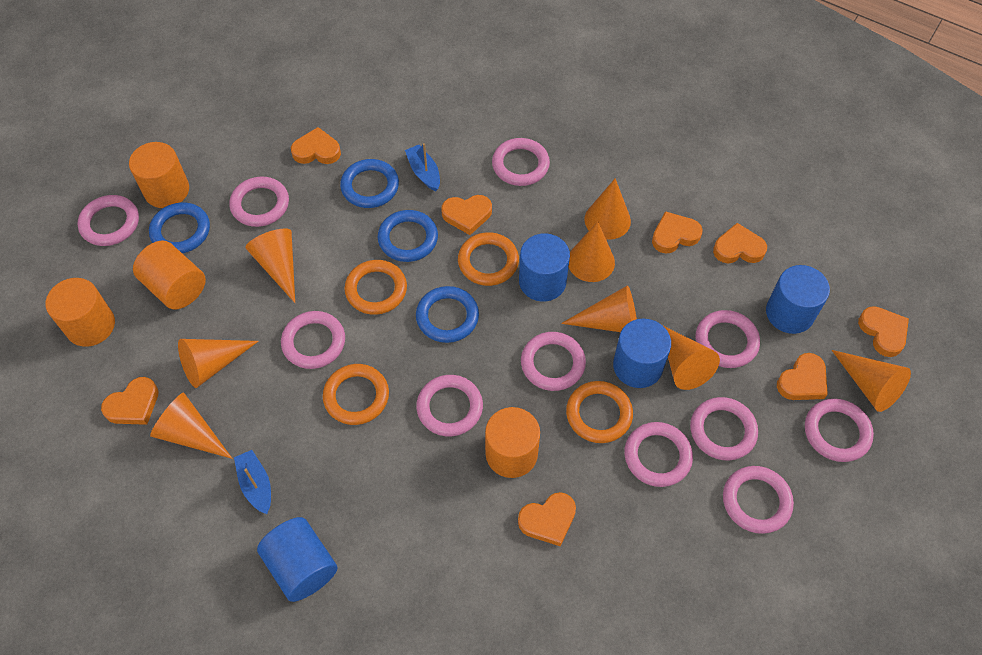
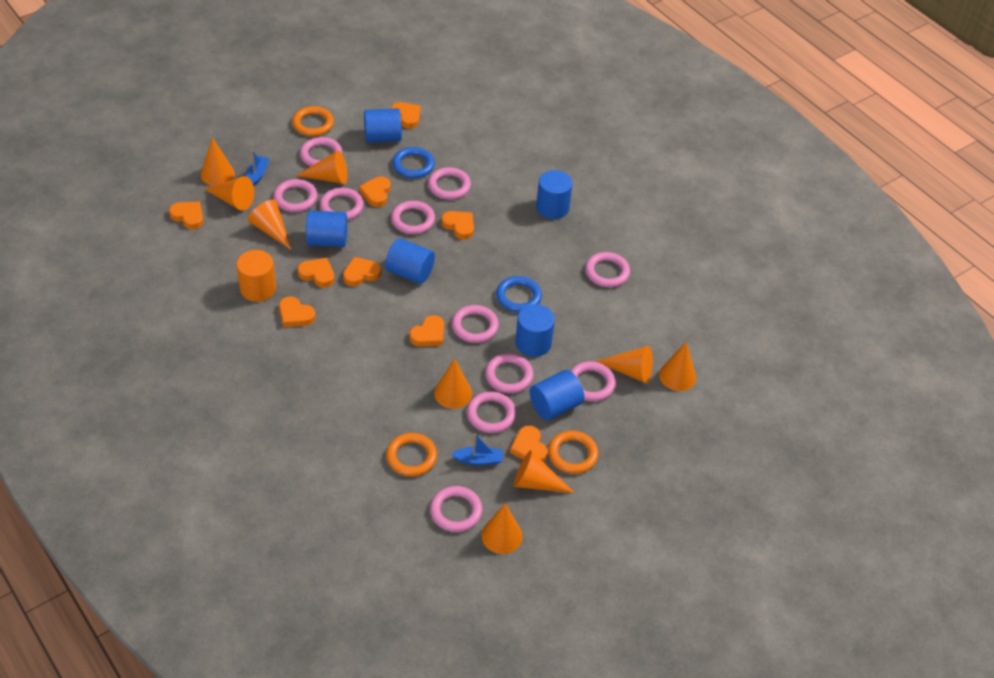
blue cylinder: 4 -> 6
blue ring: 4 -> 2
orange cone: 8 -> 9
orange cylinder: 4 -> 1
orange heart: 8 -> 9
orange ring: 4 -> 3

